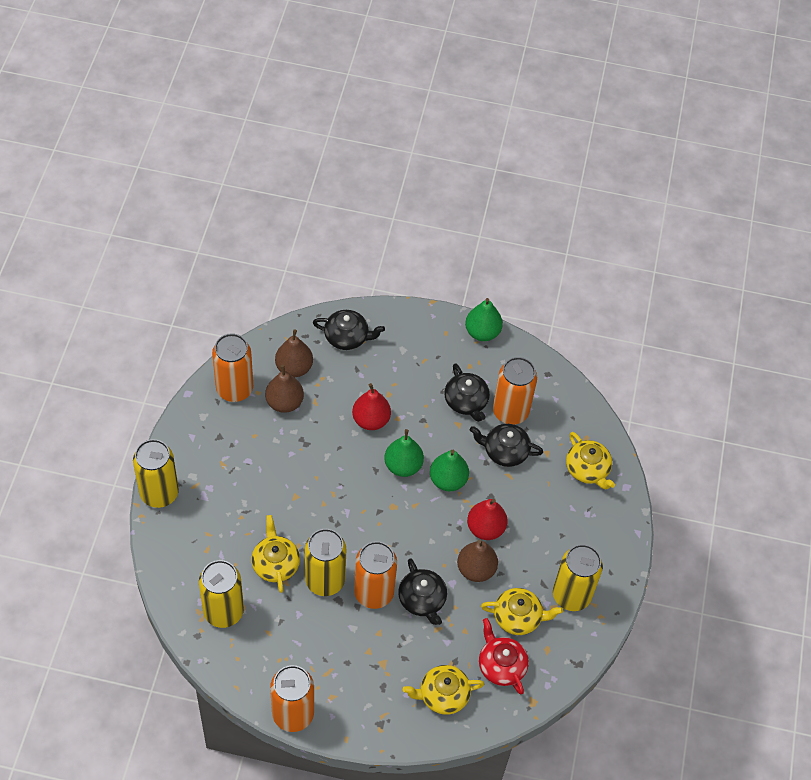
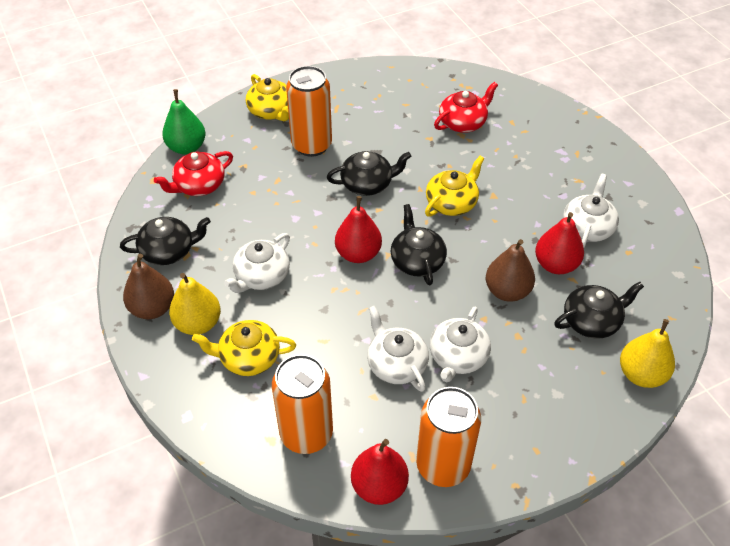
brown pear: 3 -> 2
green pear: 3 -> 1
orange can: 4 -> 3
red pear: 2 -> 3
red teapot: 1 -> 2
white teapot: 0 -> 4
yellow can: 4 -> 0
yellow pear: 0 -> 2
yellow teapot: 4 -> 3

